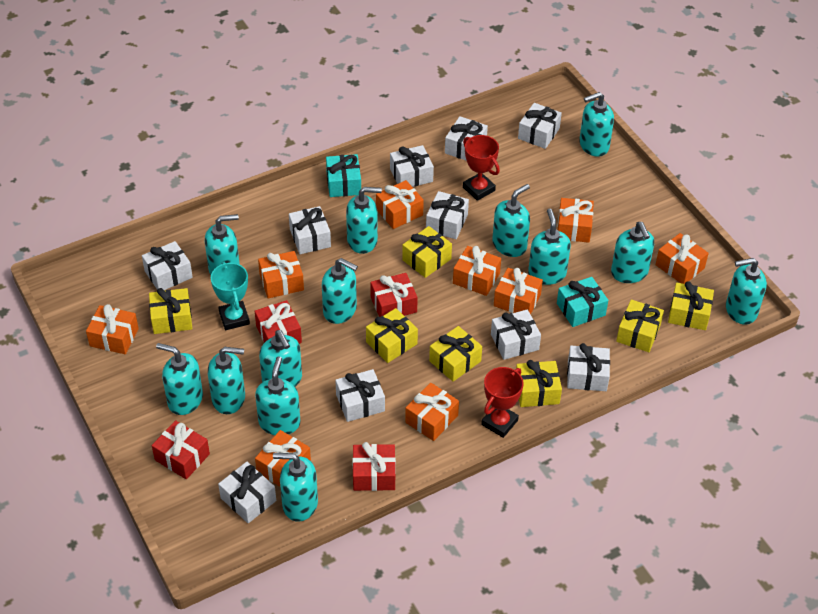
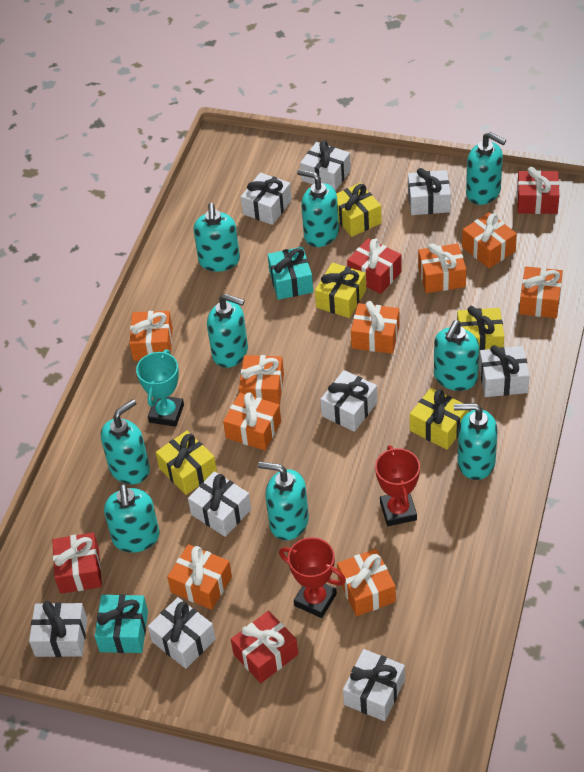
turquoise soap dispenser: 13 -> 9
white gift: 10 -> 9
yellow gift: 7 -> 5

